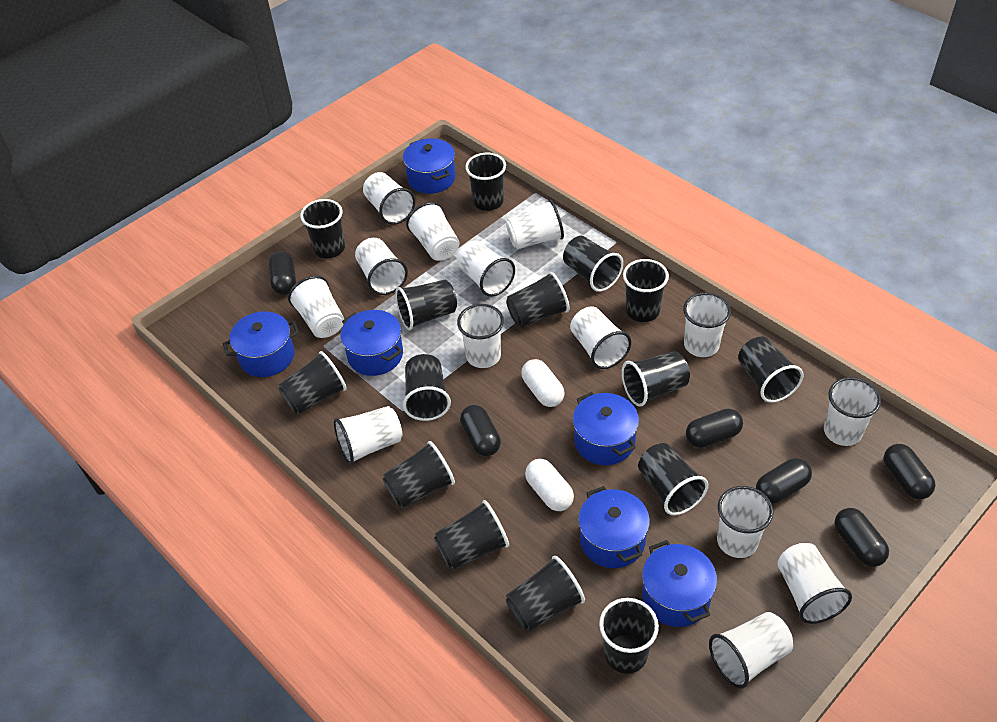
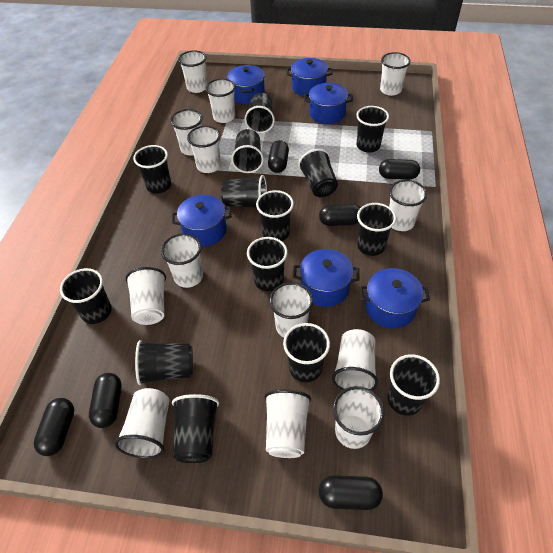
black cup: 15 -> 14
white capsule: 2 -> 0
white cup: 14 -> 13

